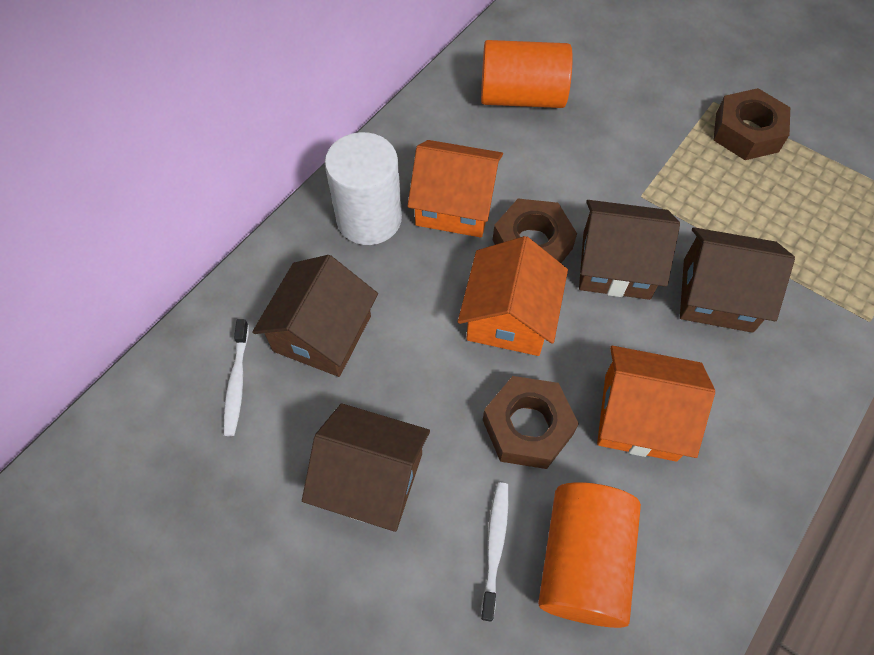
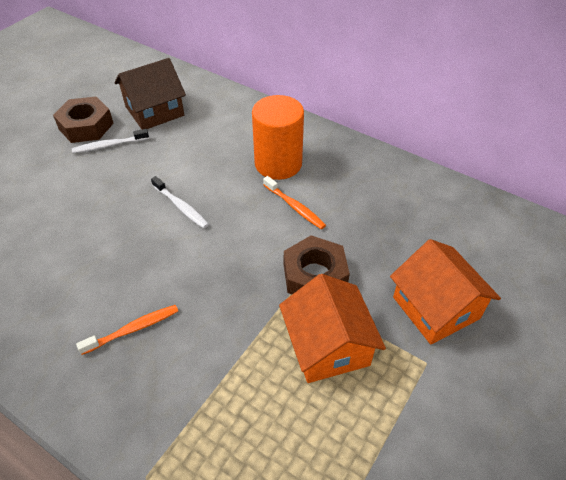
brown house: 4 -> 1
brown nut: 3 -> 2
orange cylinder: 2 -> 1
orange house: 3 -> 2
orange toothbrush: 0 -> 2
white cylinder: 1 -> 0

